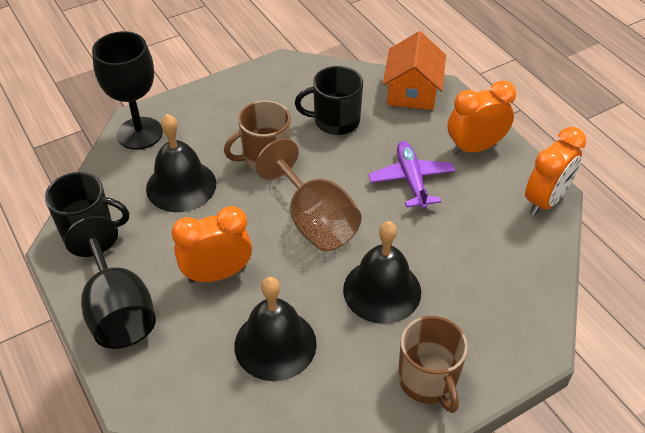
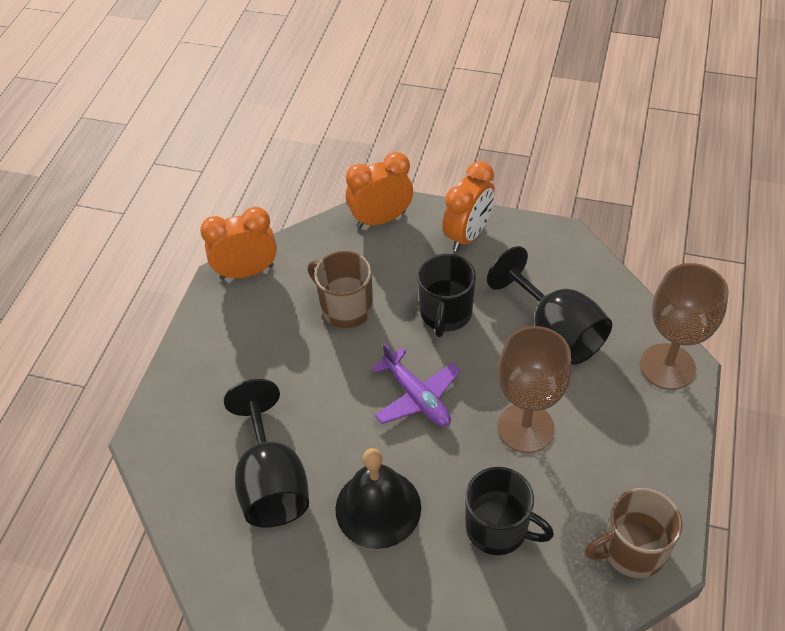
black bell: 3 -> 1
brown goblet: 1 -> 2
orange house: 1 -> 0

